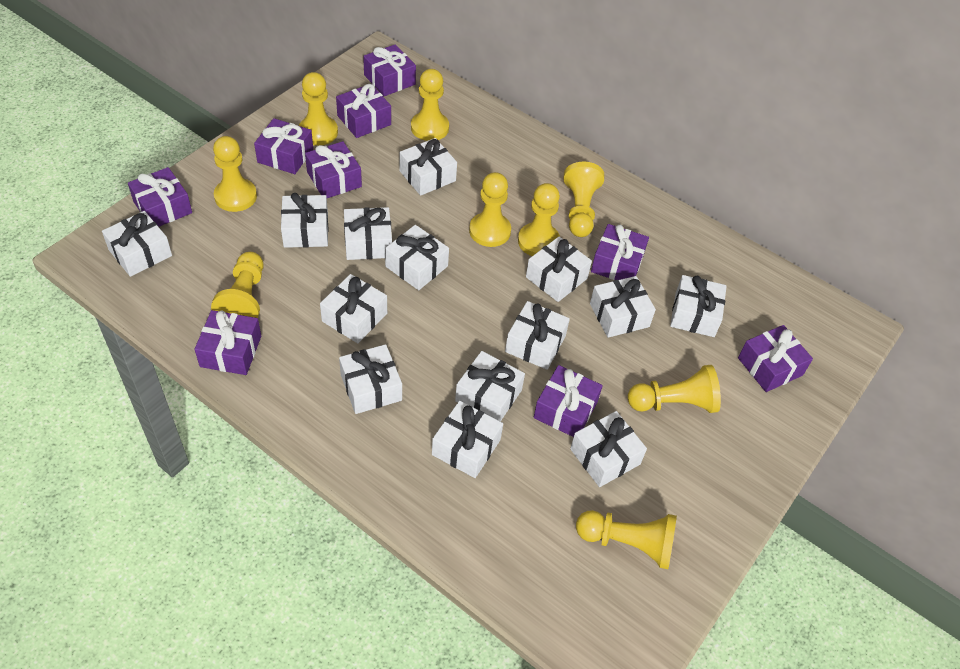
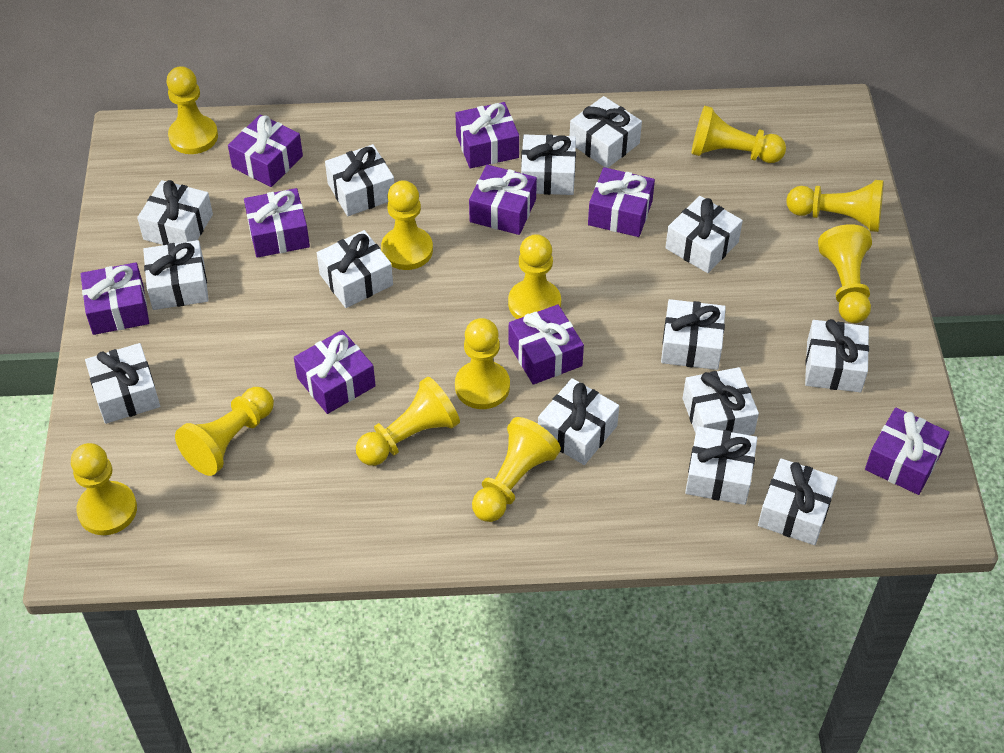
yellow pawn: 9 -> 11

